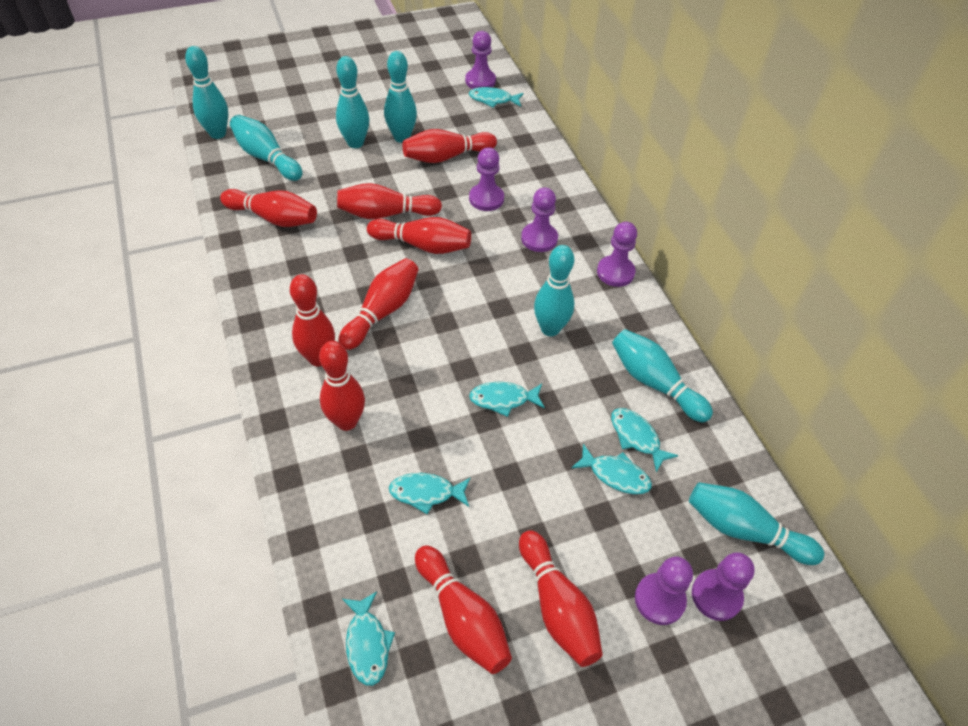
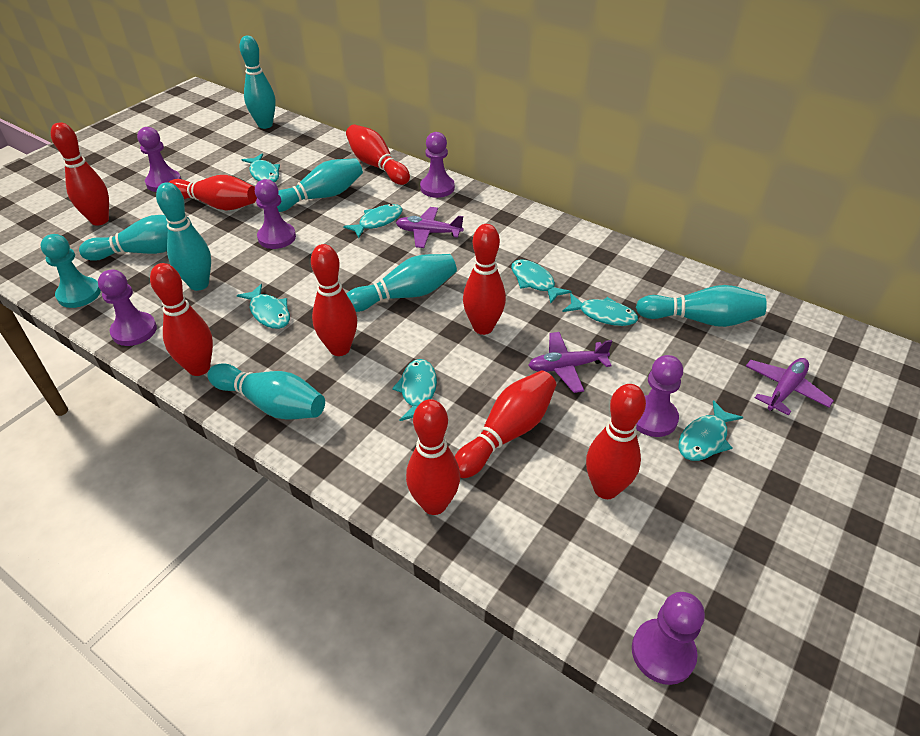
purple plane: 0 -> 3
turquoise fish: 6 -> 7
turquoise pawn: 0 -> 1

